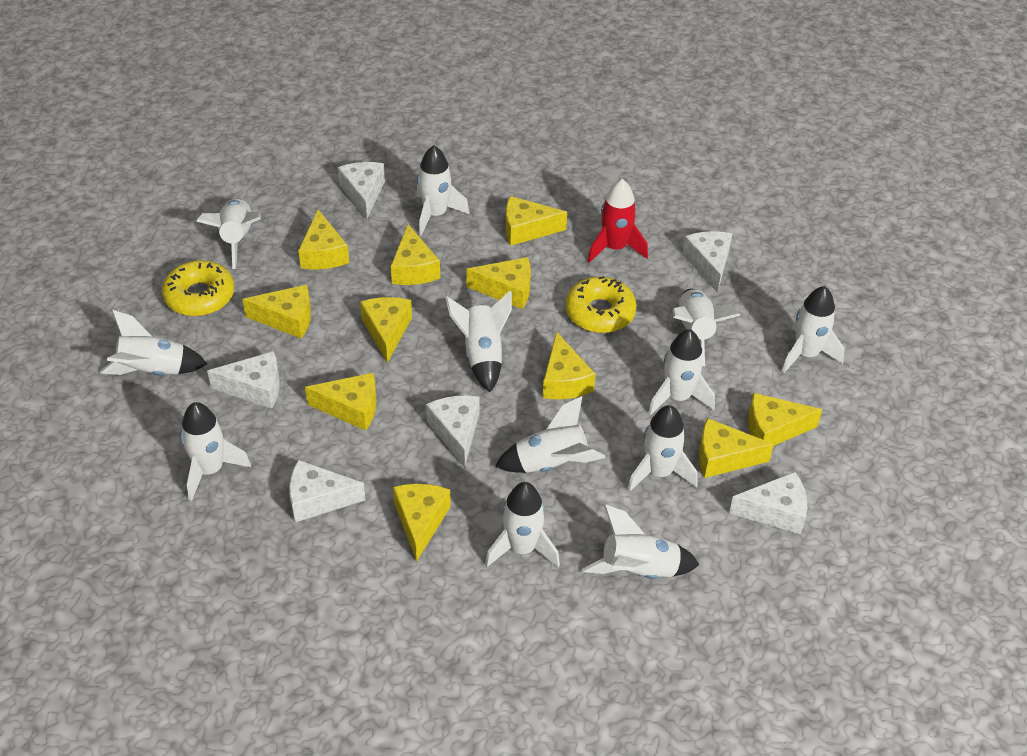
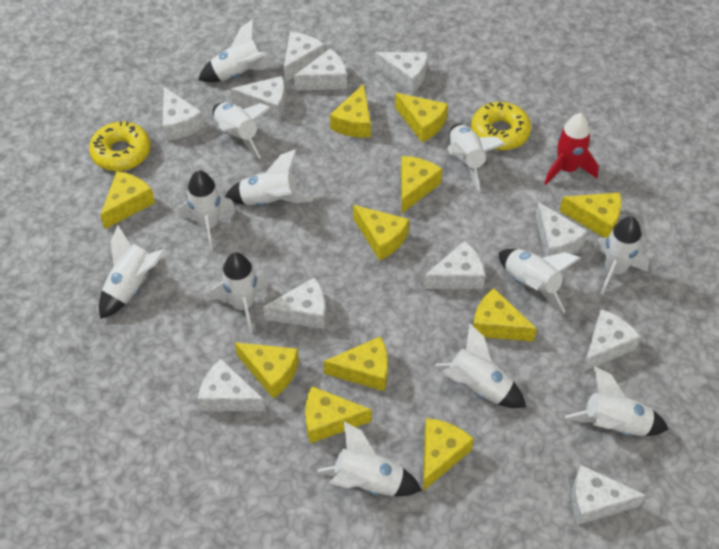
white cheese: 6 -> 11

